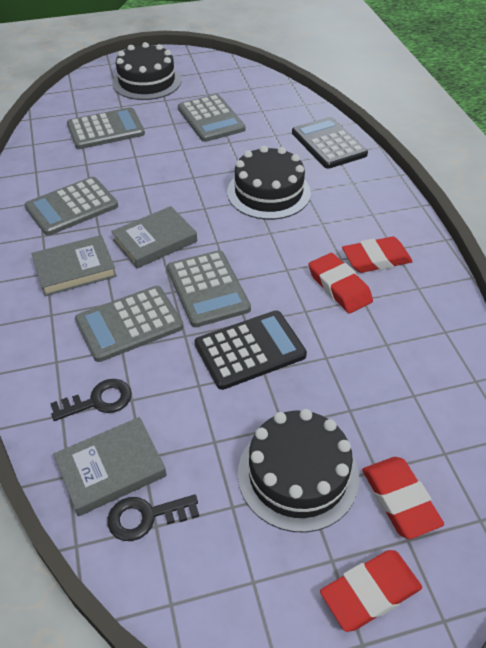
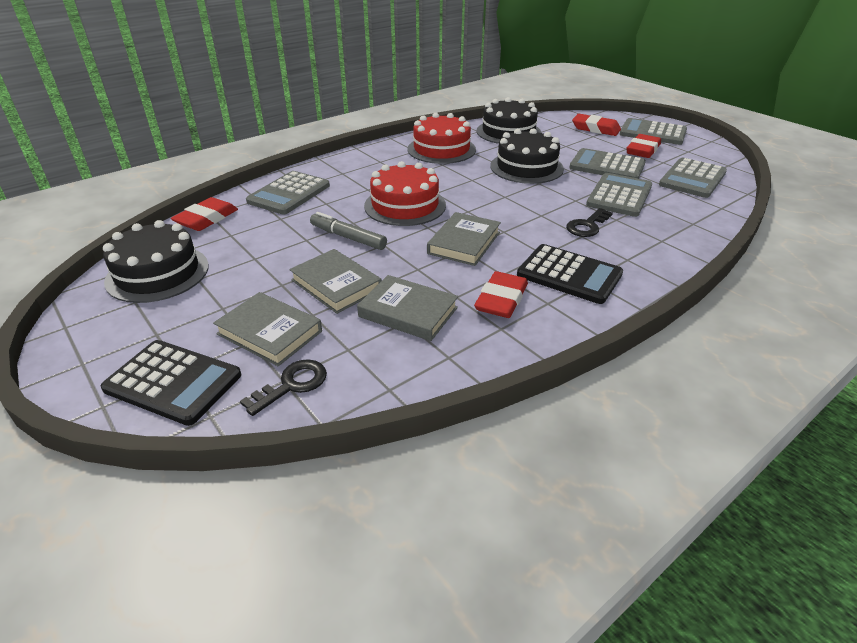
grey book: 3 -> 4
grey marker: 0 -> 1
red cake: 0 -> 2

